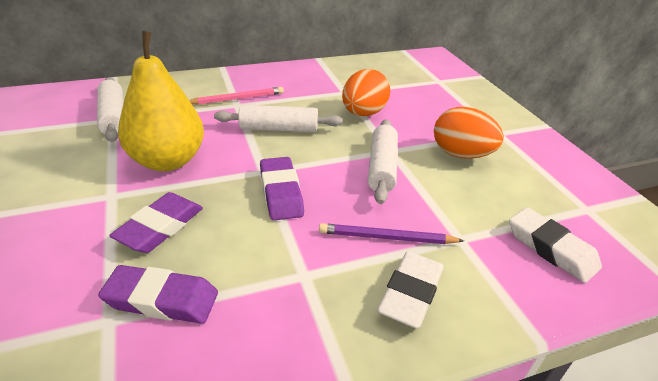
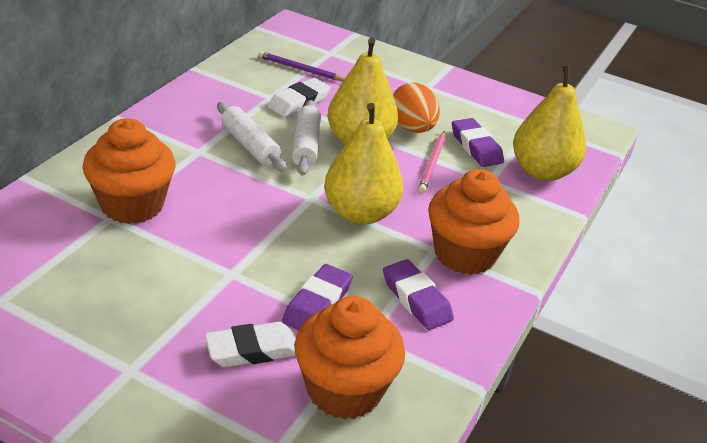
orange cupcake: 0 -> 3
orange egg: 2 -> 1
white rolling pin: 3 -> 2
yellow pear: 1 -> 3

